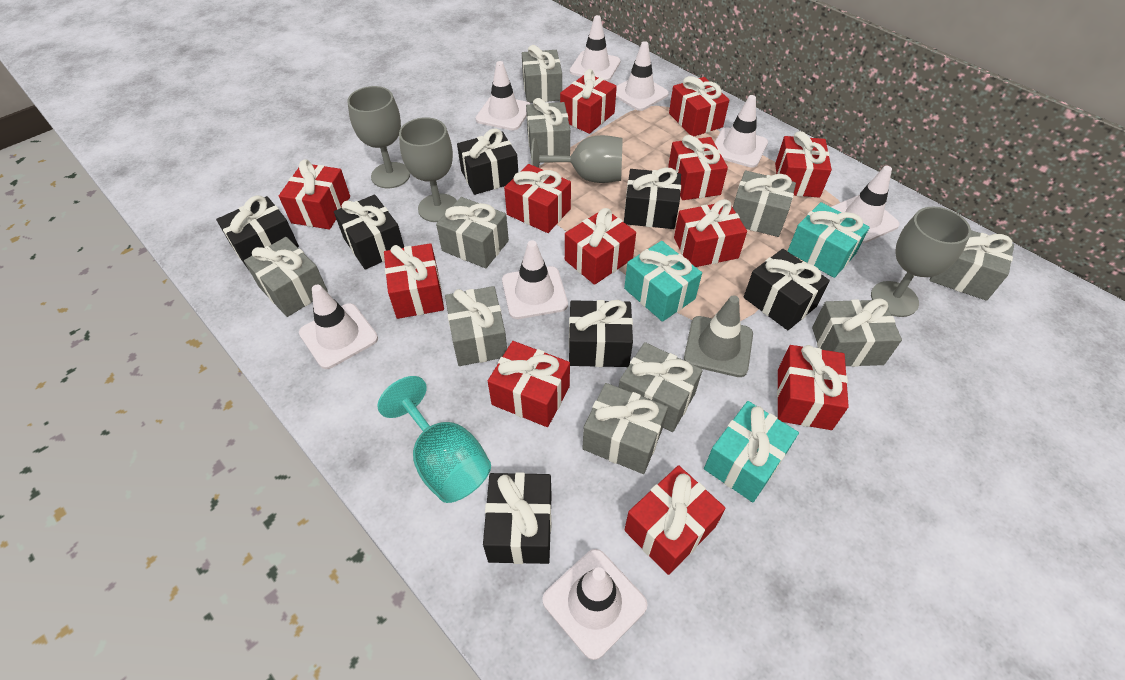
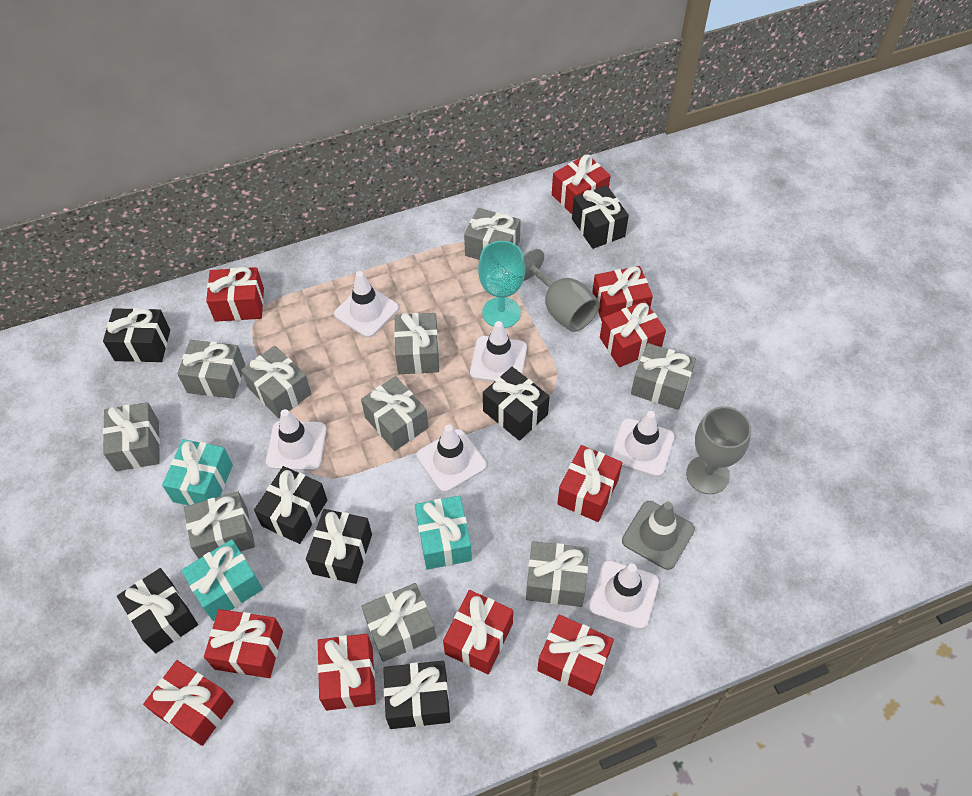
grey goblet: 4 -> 2
red gift: 12 -> 10
white traffic cone: 8 -> 6

